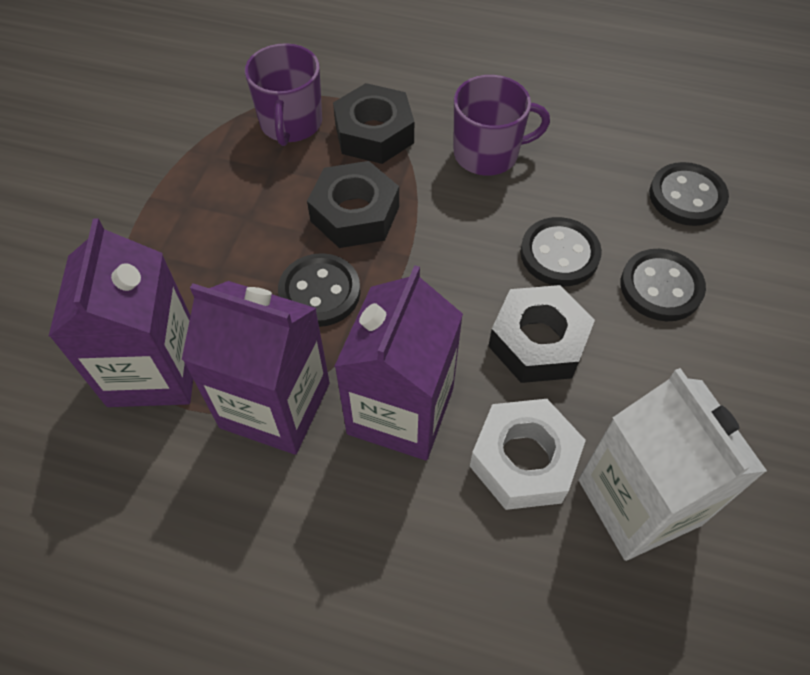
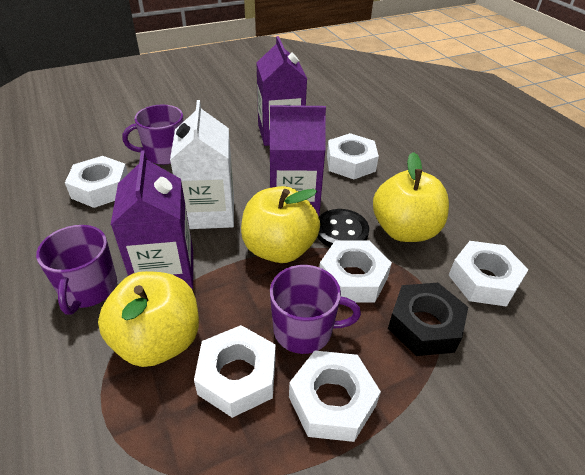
black button: 4 -> 1
black nut: 3 -> 1
purple mug: 2 -> 3
white nut: 1 -> 6
yellow apple: 0 -> 3

